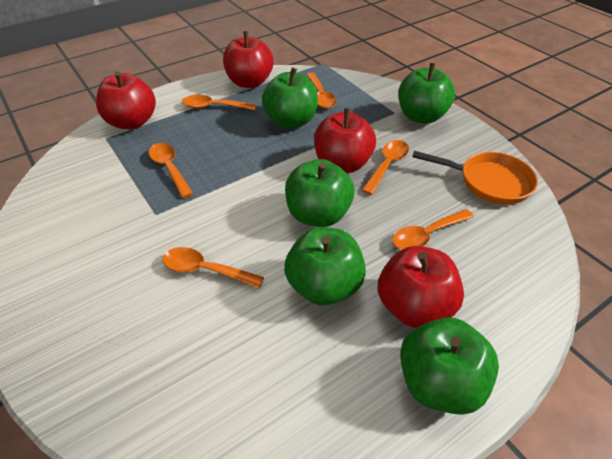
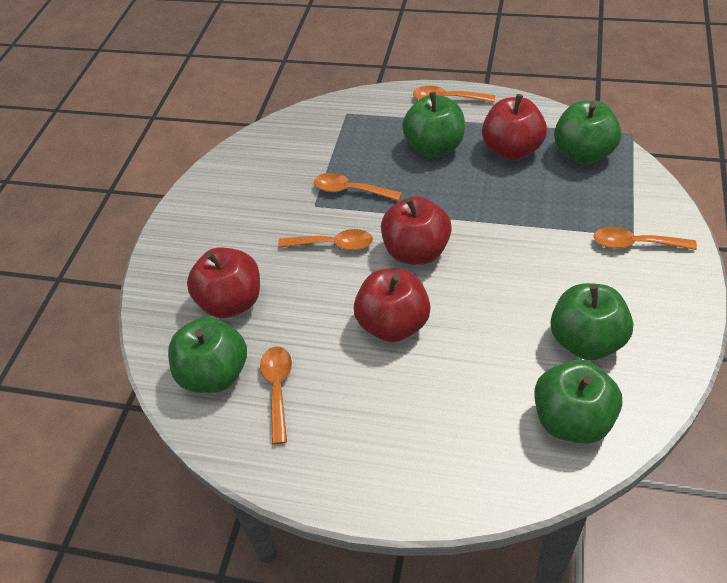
orange pan: 1 -> 0
orange spoon: 6 -> 5

